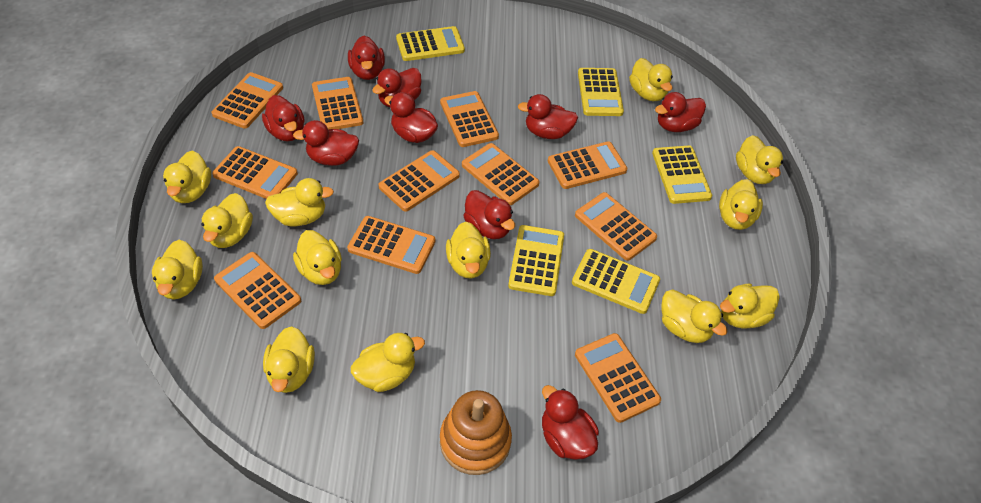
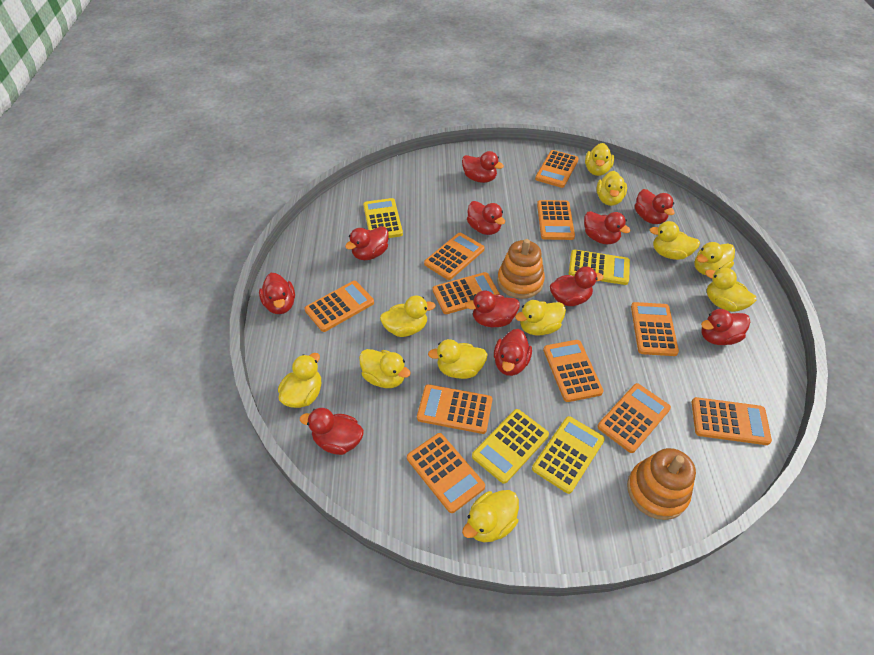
orange stacking toy: 1 -> 2
red duck: 9 -> 11
yellow calculator: 5 -> 4
yellow duck: 13 -> 11

